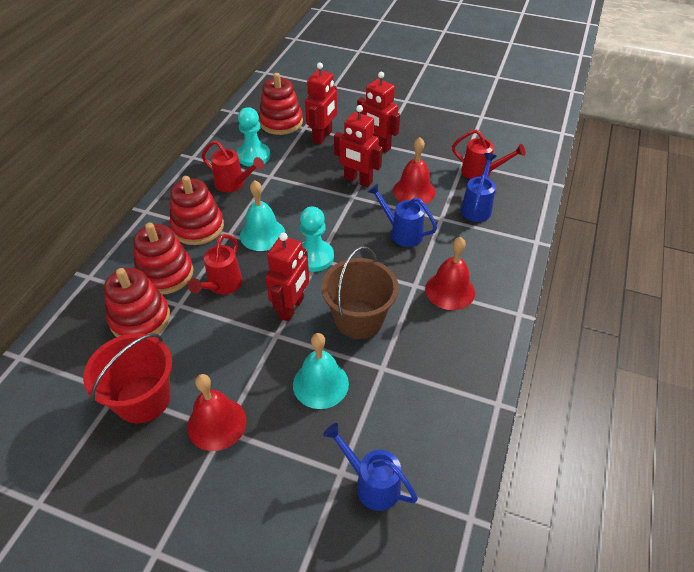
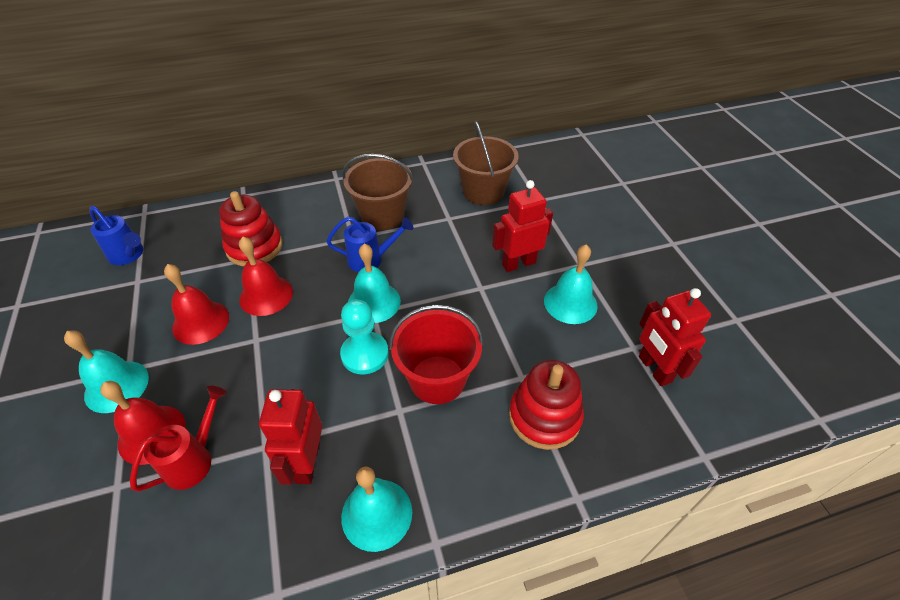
blue watering can: 3 -> 2
brown bucket: 1 -> 2
red robot: 4 -> 3
red stacking toy: 4 -> 2
red watering can: 3 -> 1
turquoise bell: 2 -> 4
turquoise pawn: 2 -> 1

